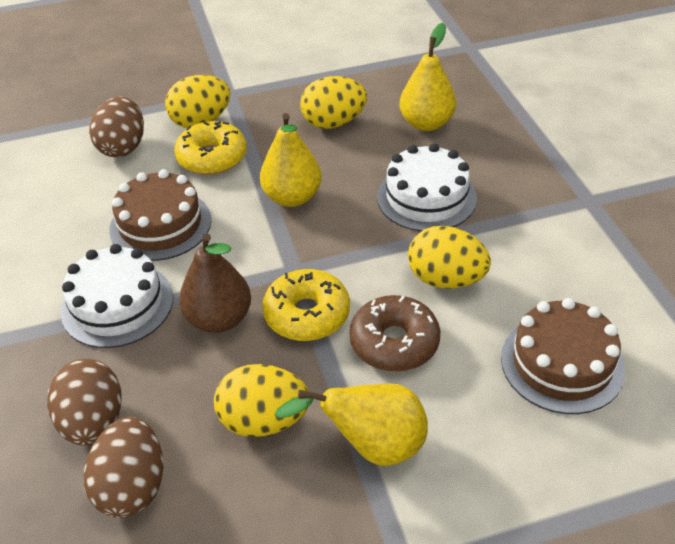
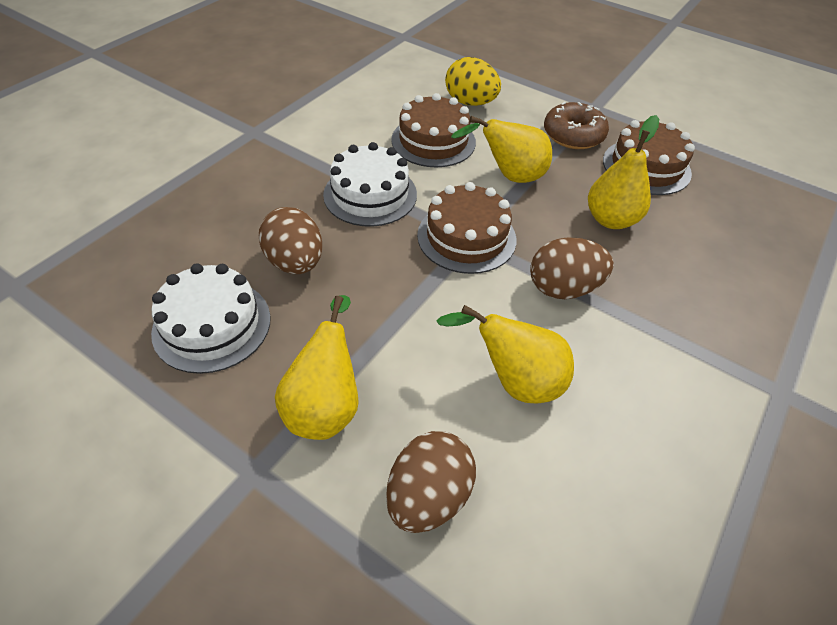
brown cake: 2 -> 3
brown pear: 1 -> 0
yellow donut: 2 -> 0
yellow egg: 4 -> 1
yellow pear: 3 -> 4

